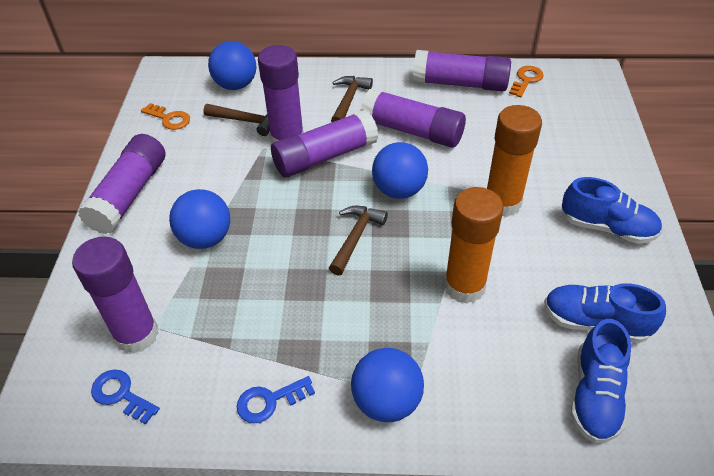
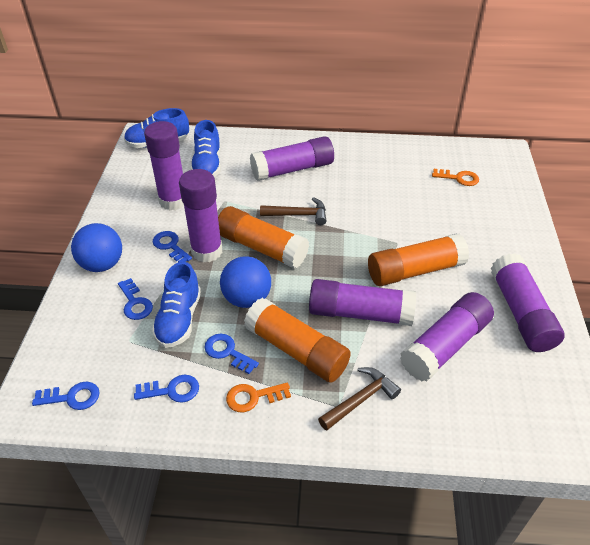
blue ball: 4 -> 2
blue key: 2 -> 5
brown hammer: 3 -> 2
orange glue stick: 2 -> 3

